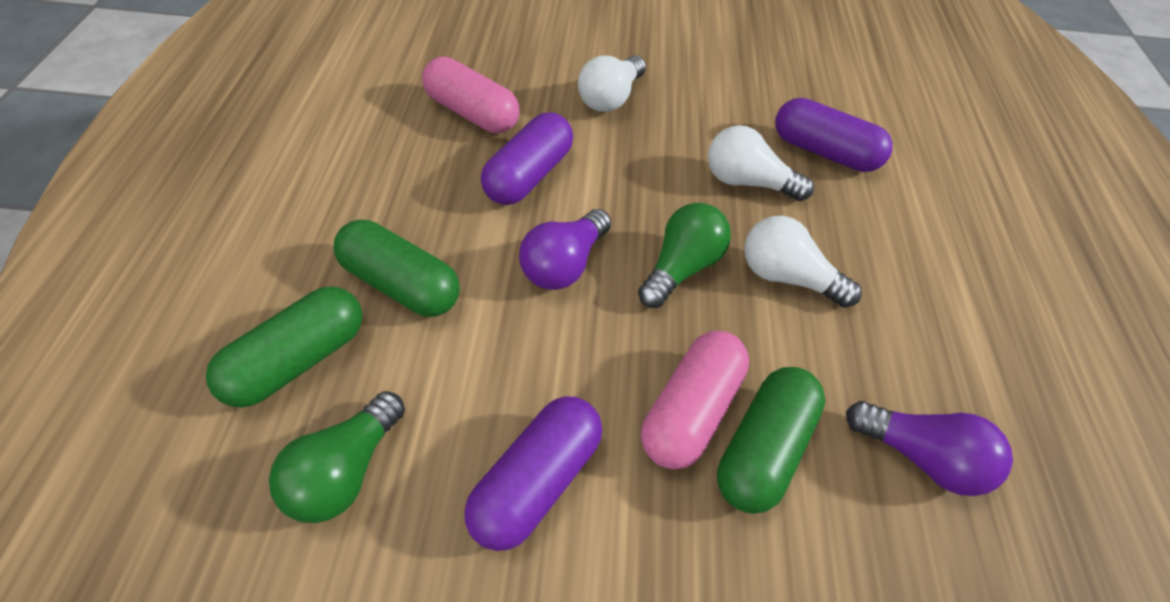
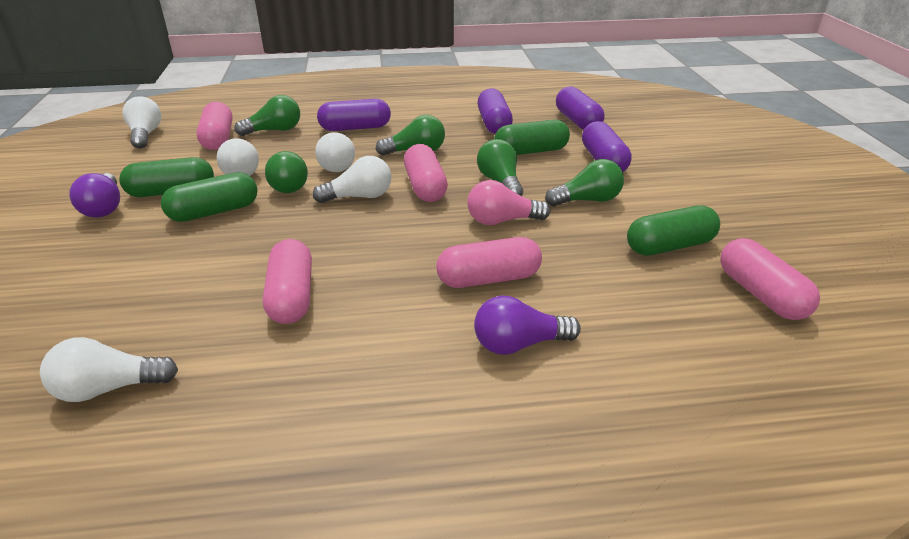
green capsule: 3 -> 4
green light bulb: 2 -> 5
pink capsule: 2 -> 5
pink light bulb: 0 -> 1
purple capsule: 3 -> 4
white light bulb: 3 -> 5

